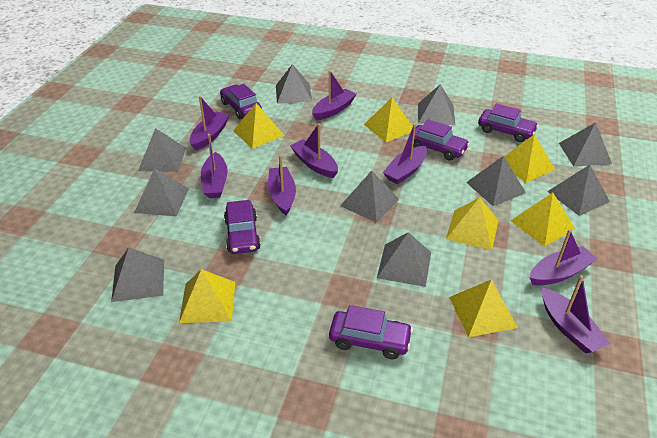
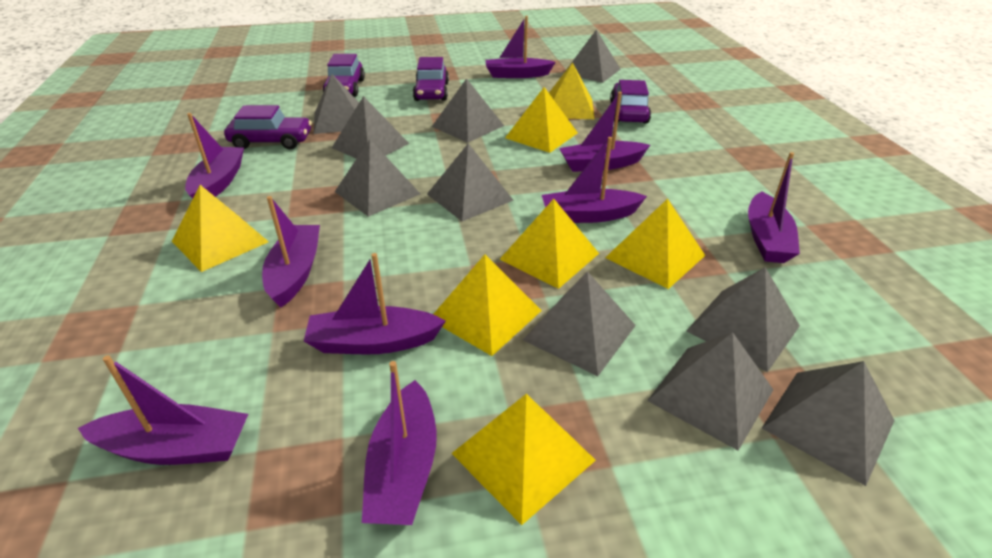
purple boat: 8 -> 9
purple car: 5 -> 4

